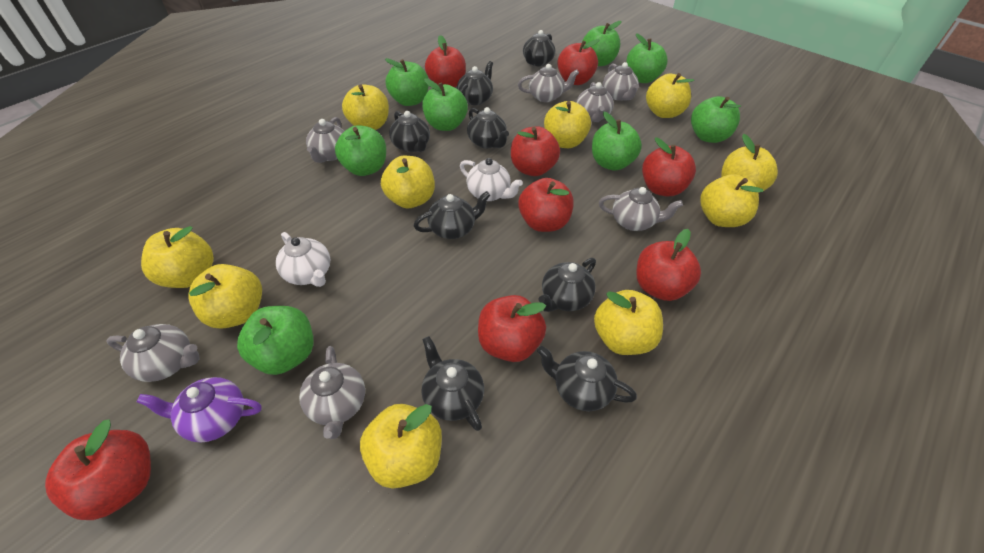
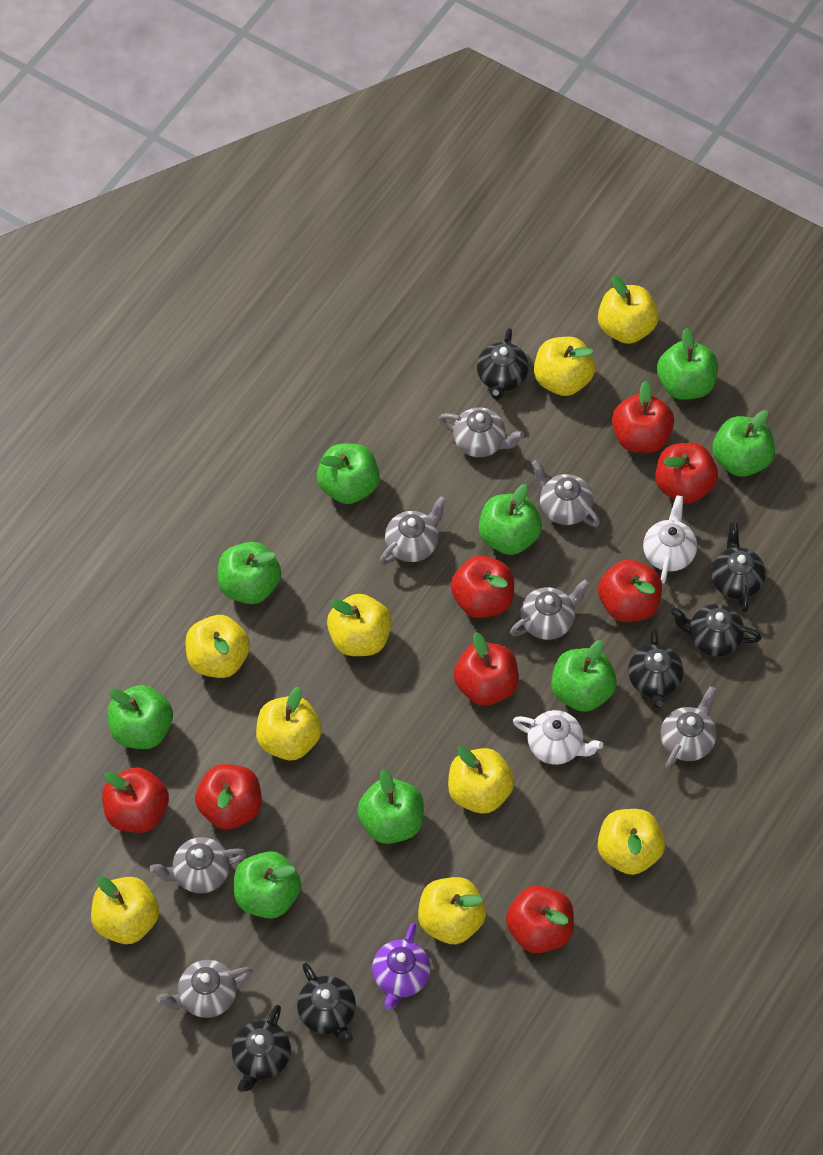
black teapot: 8 -> 6
green apple: 8 -> 9
yellow apple: 10 -> 9

